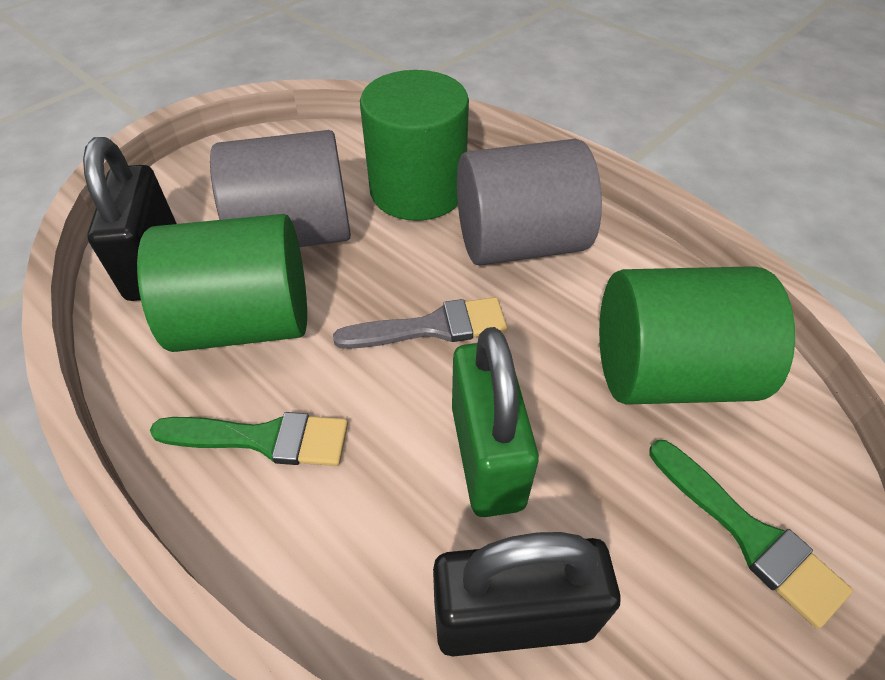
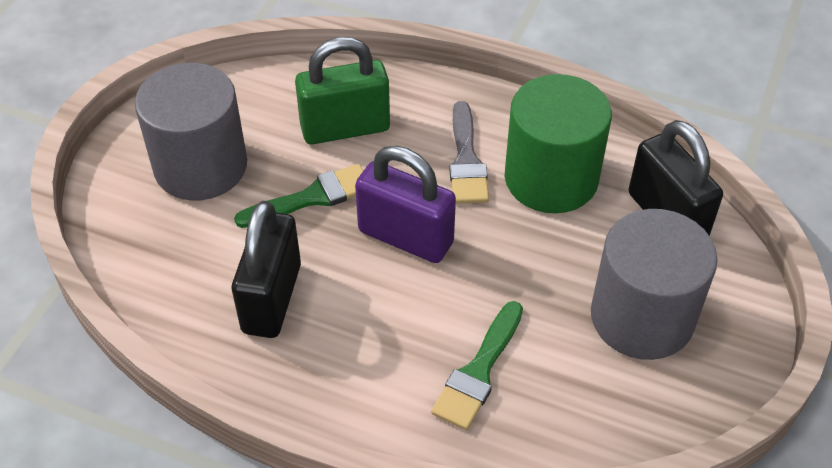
green cylinder: 3 -> 1
purple padlock: 0 -> 1

